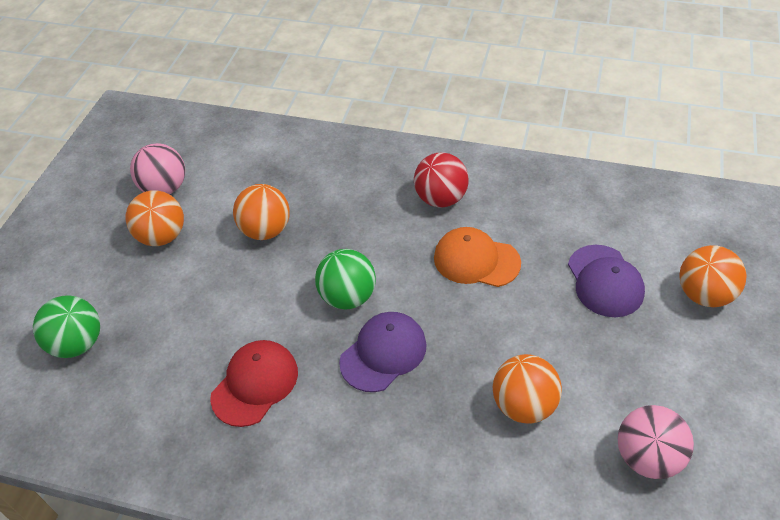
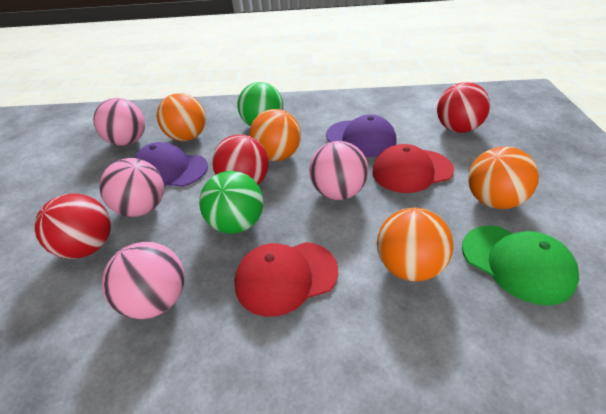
green cap: 0 -> 1
orange cap: 1 -> 0
pink ball: 2 -> 4
red ball: 1 -> 3
red cap: 1 -> 2

